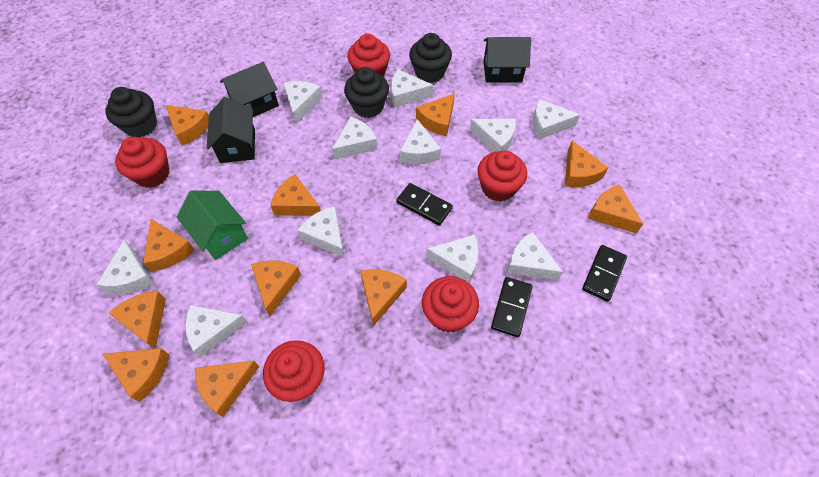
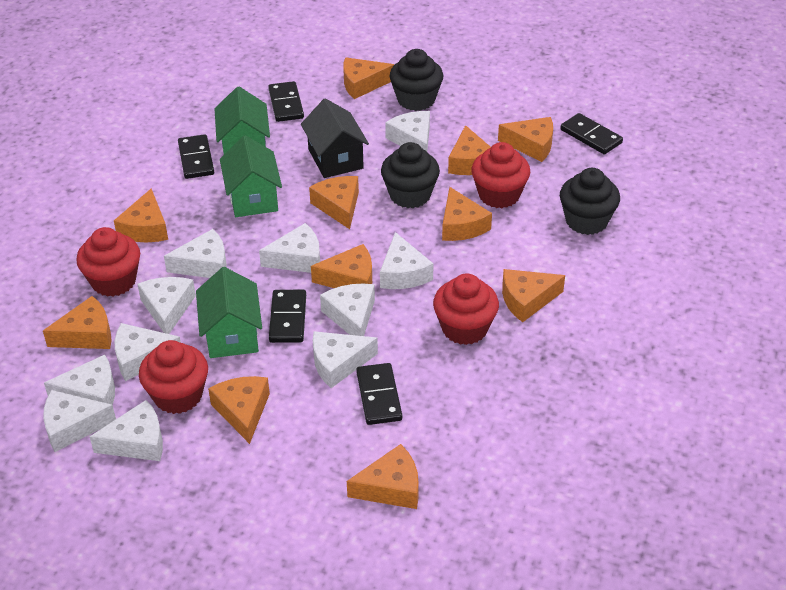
black domino: 3 -> 5
black house: 3 -> 1
green house: 1 -> 3
red cupcake: 5 -> 4

